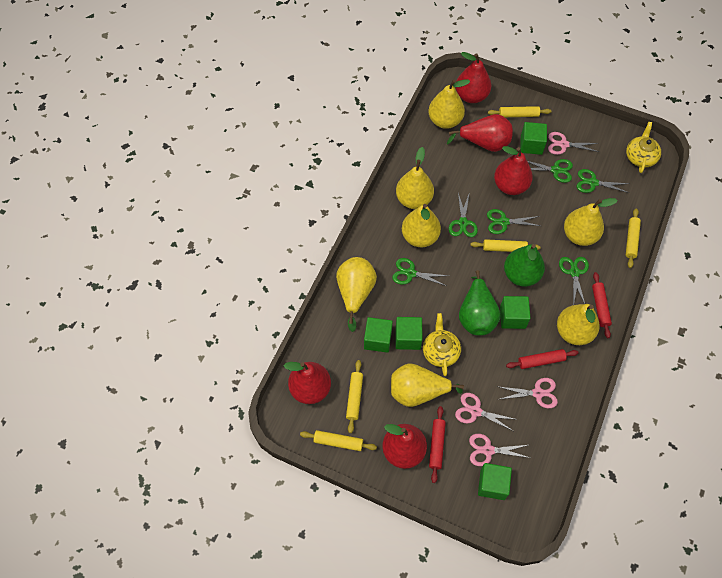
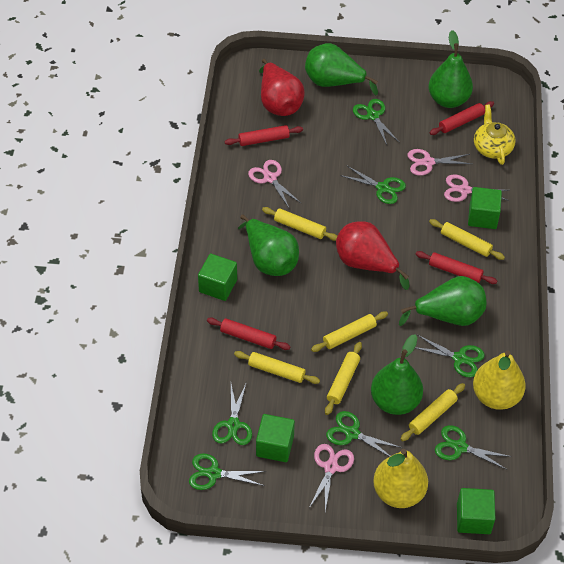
green cube: 5 -> 4
green pear: 2 -> 5
green scissors: 6 -> 7
red pear: 5 -> 2
red rolling pin: 3 -> 4
yellow pear: 7 -> 2
yellow rolling pin: 5 -> 6
yellow teapot: 2 -> 1

